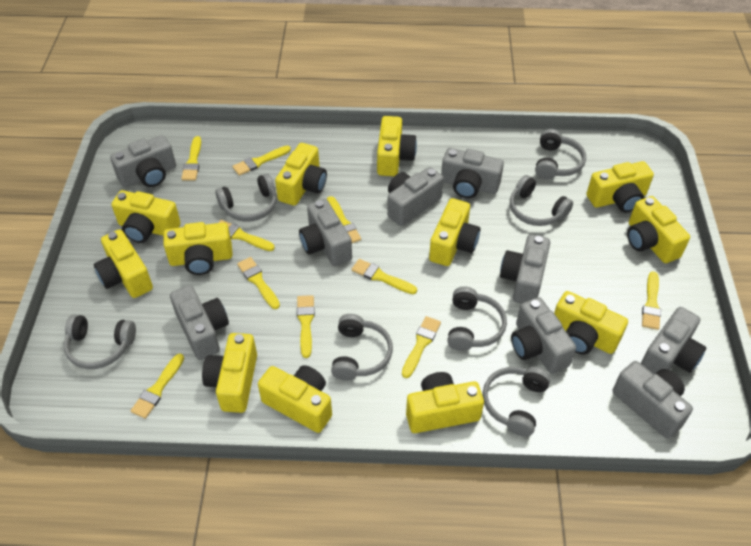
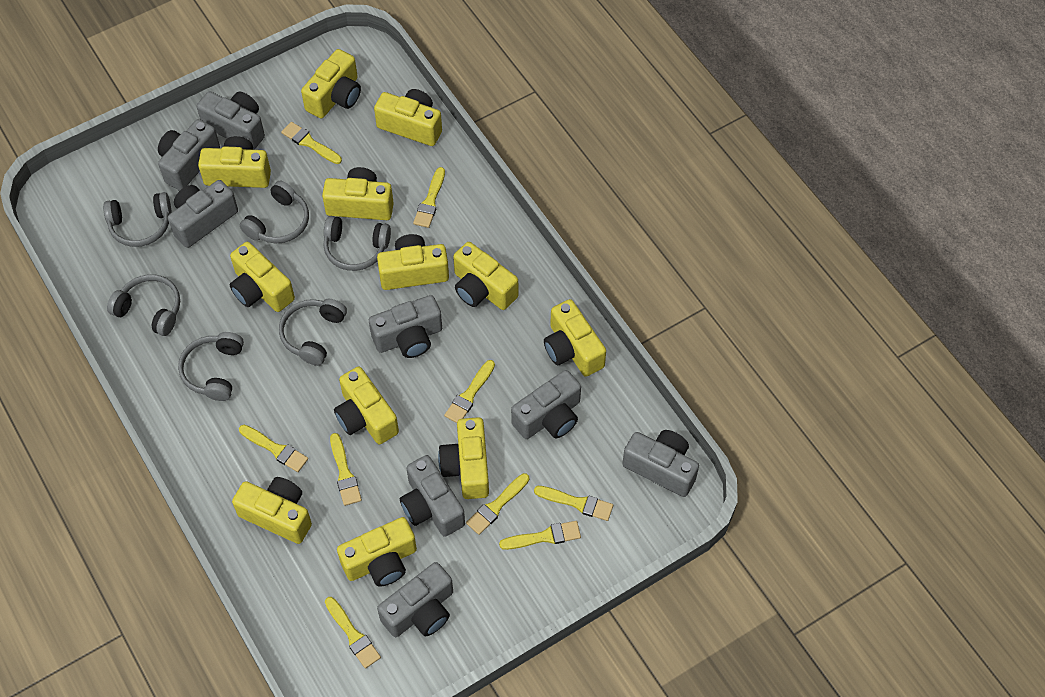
grey camera: 9 -> 8
grey headphones: 7 -> 6
yellow brush: 10 -> 9

